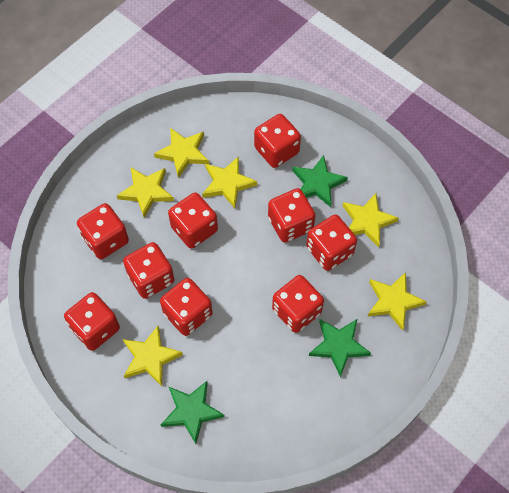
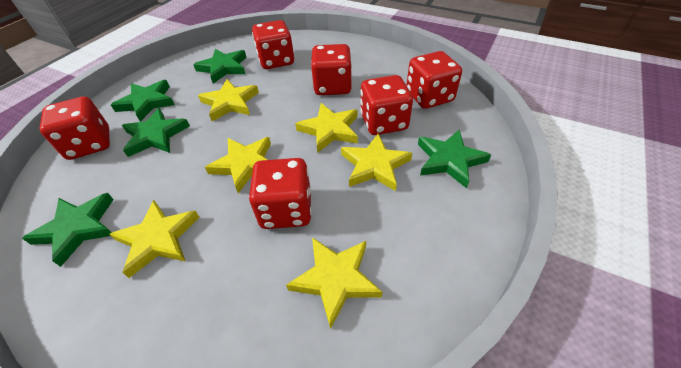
green star: 3 -> 5
red dice: 9 -> 6

